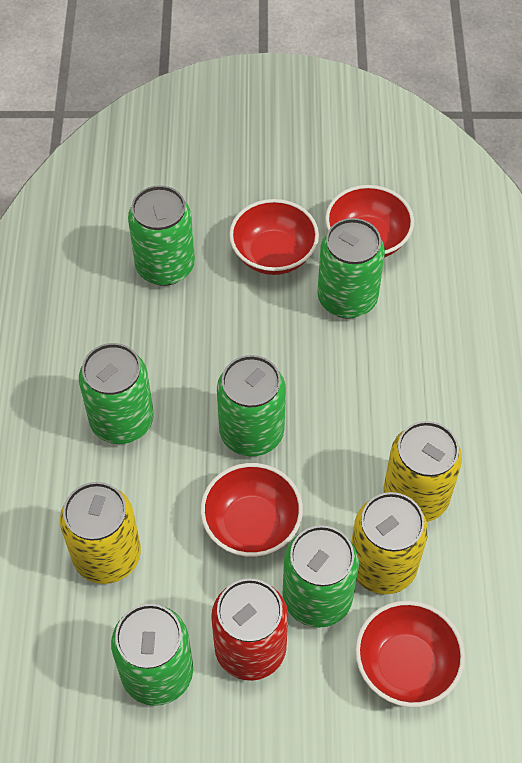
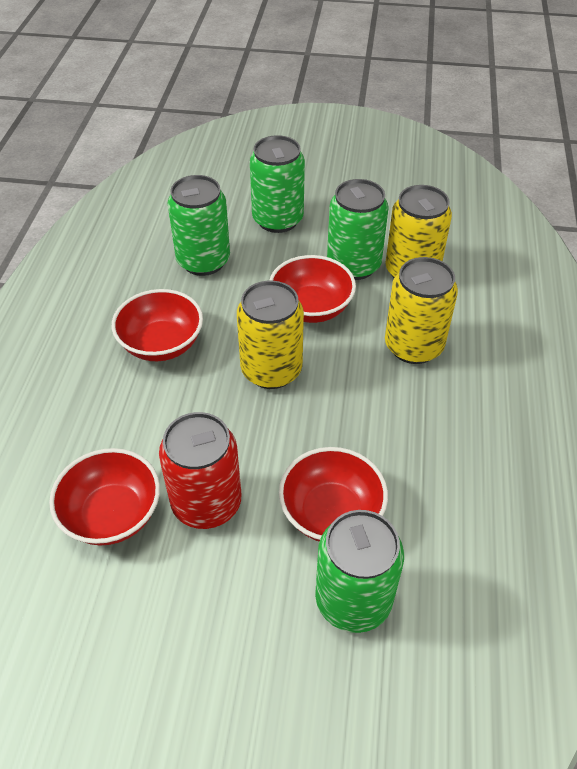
green can: 6 -> 4

